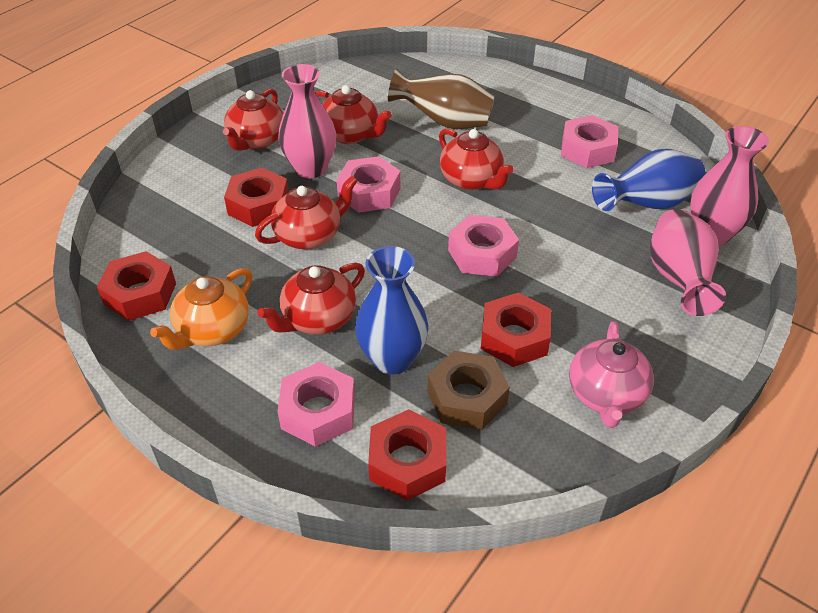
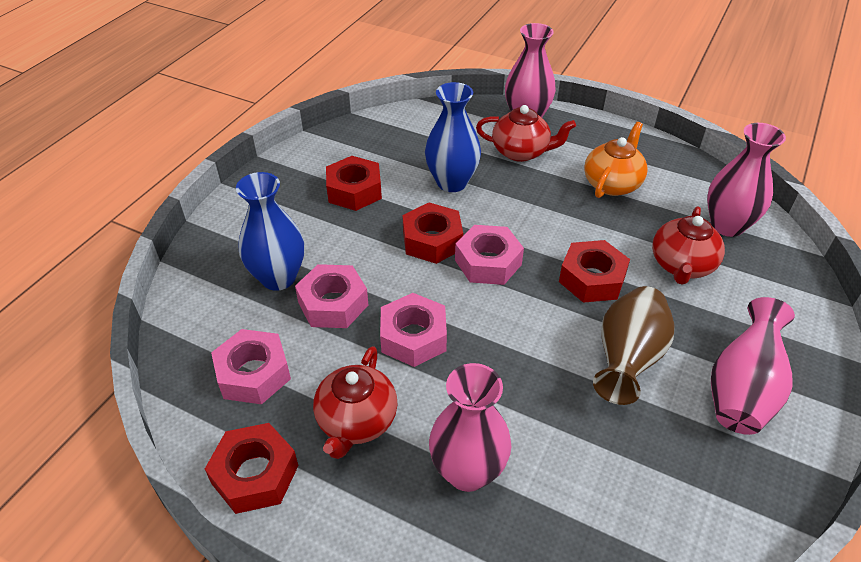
brown nut: 1 -> 0
pink teapot: 1 -> 0
pink vase: 3 -> 4
red teapot: 5 -> 3

